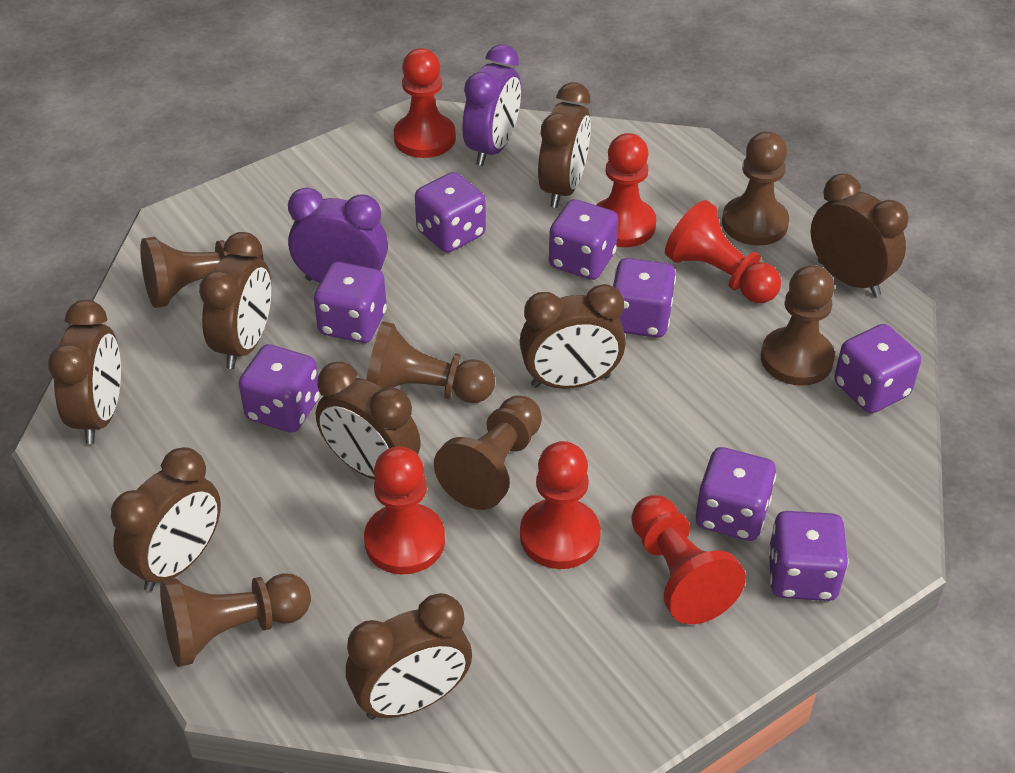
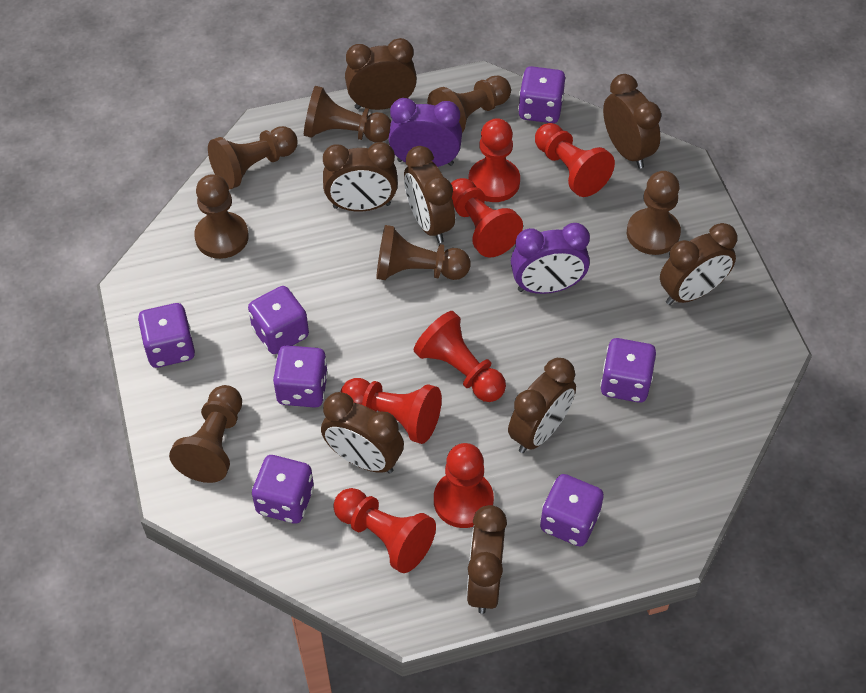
brown pawn: 6 -> 7
purple dice: 8 -> 7
red pawn: 6 -> 7

